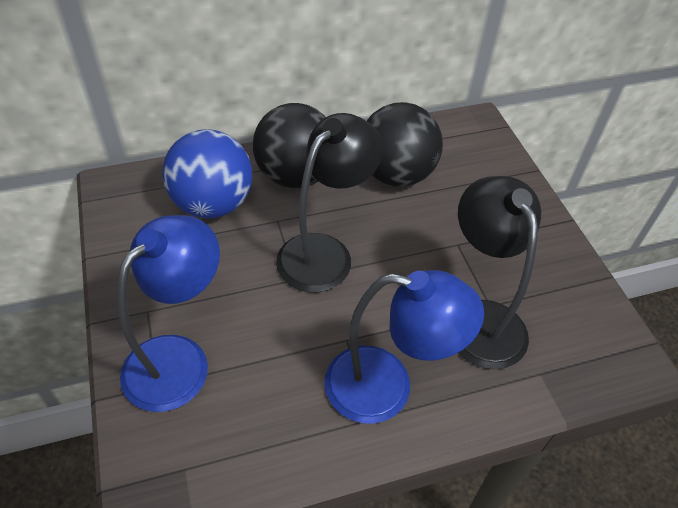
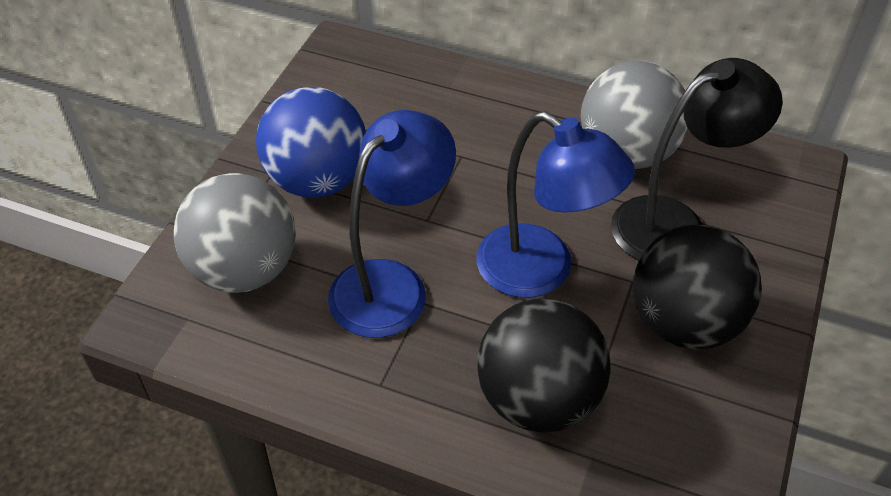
black lamp: 2 -> 1
grey ball: 0 -> 2

